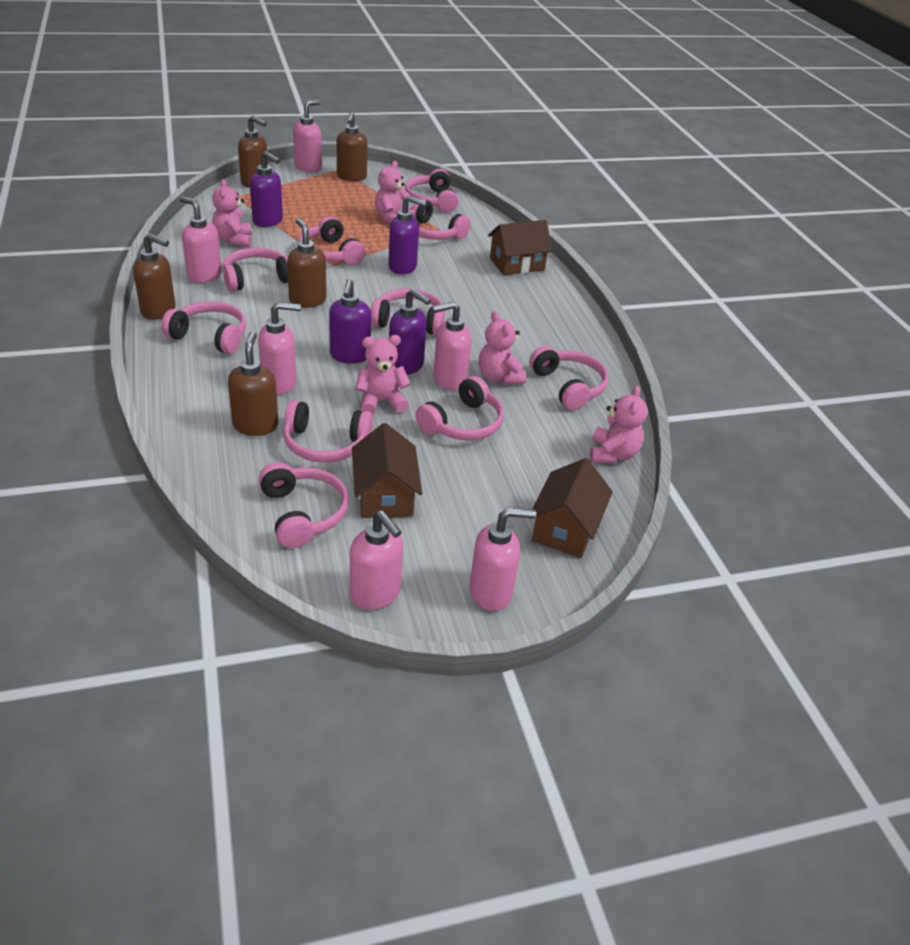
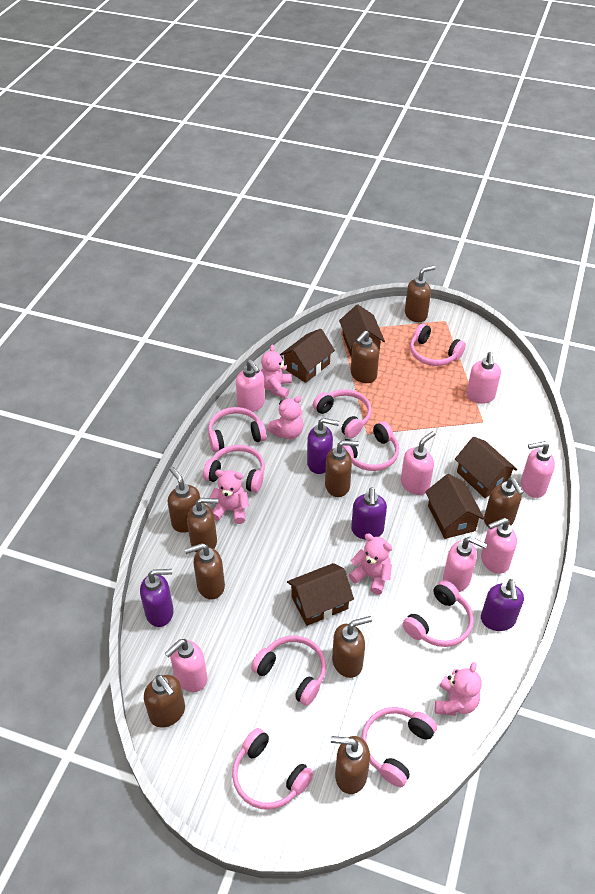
brown house: 3 -> 5
brown soap dispenser: 5 -> 10
pink headphones: 10 -> 9
pink soap dispenser: 6 -> 7

